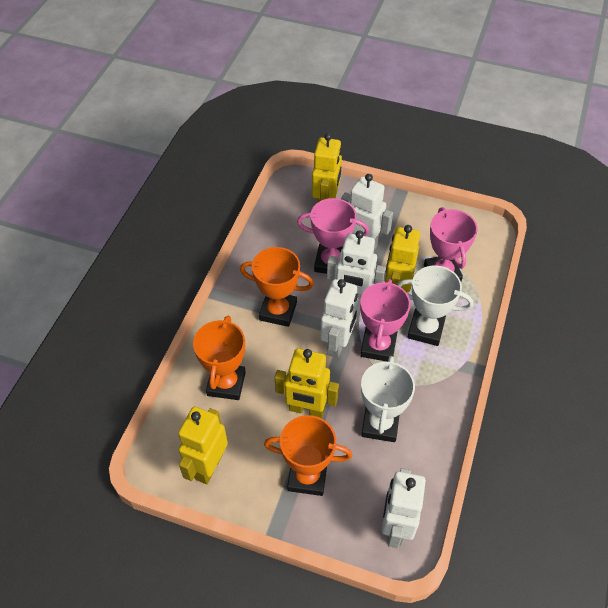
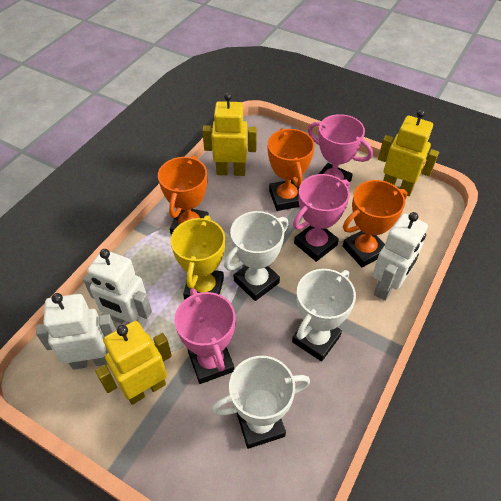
white robot: 4 -> 3
white trophy: 2 -> 3
yellow robot: 4 -> 3
yellow trophy: 0 -> 1

